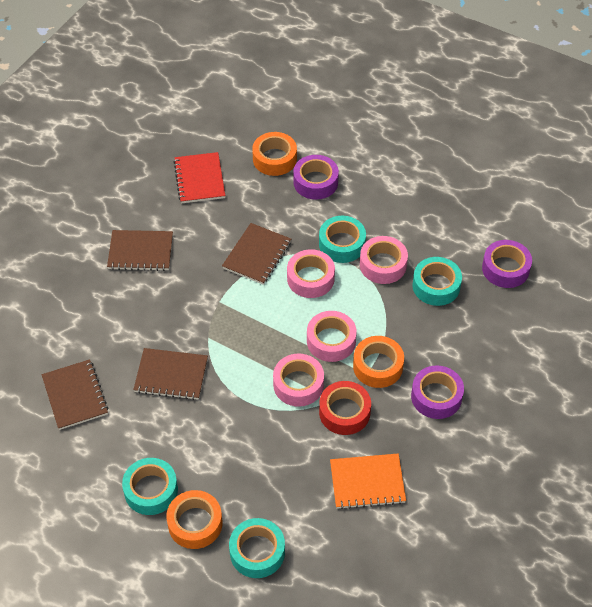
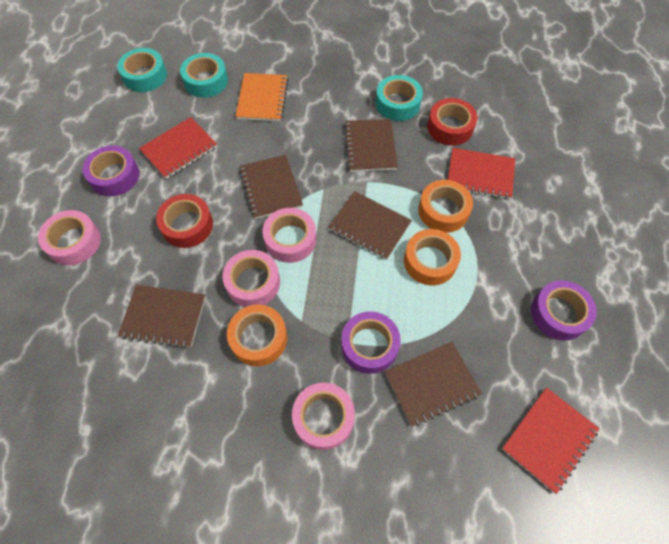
brown notebook: 4 -> 5
red notebook: 1 -> 3
red tape: 1 -> 2
turquoise tape: 4 -> 3

